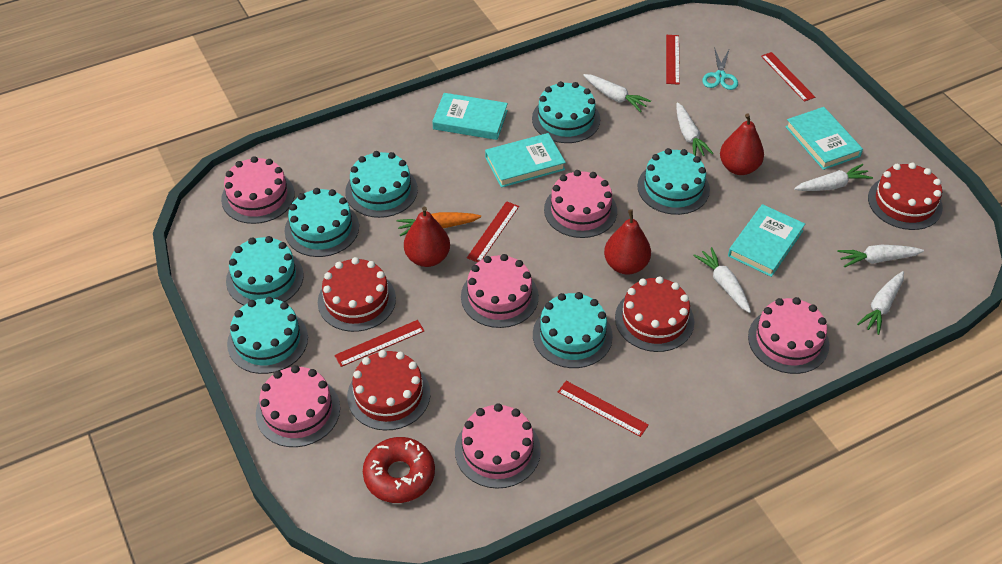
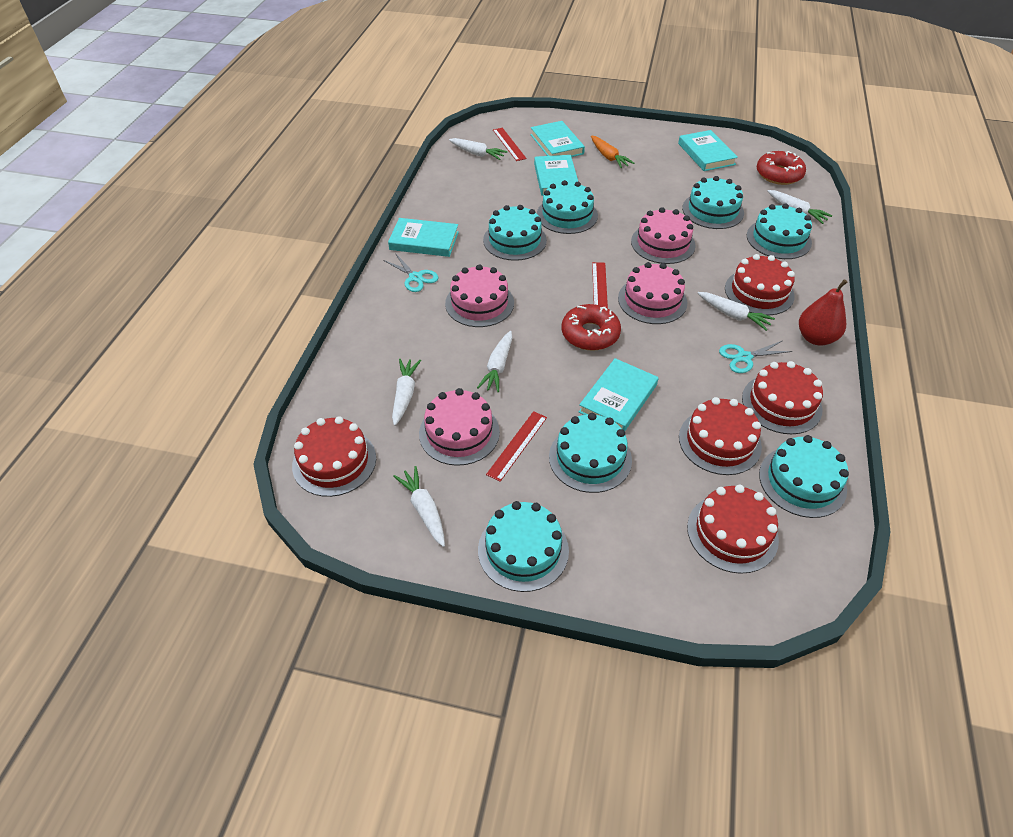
pink cake: 6 -> 4
red cake: 4 -> 5
red donut: 1 -> 2
red pear: 3 -> 1
red ruler: 5 -> 3
turquoise book: 4 -> 5
turquoise scissors: 1 -> 2

